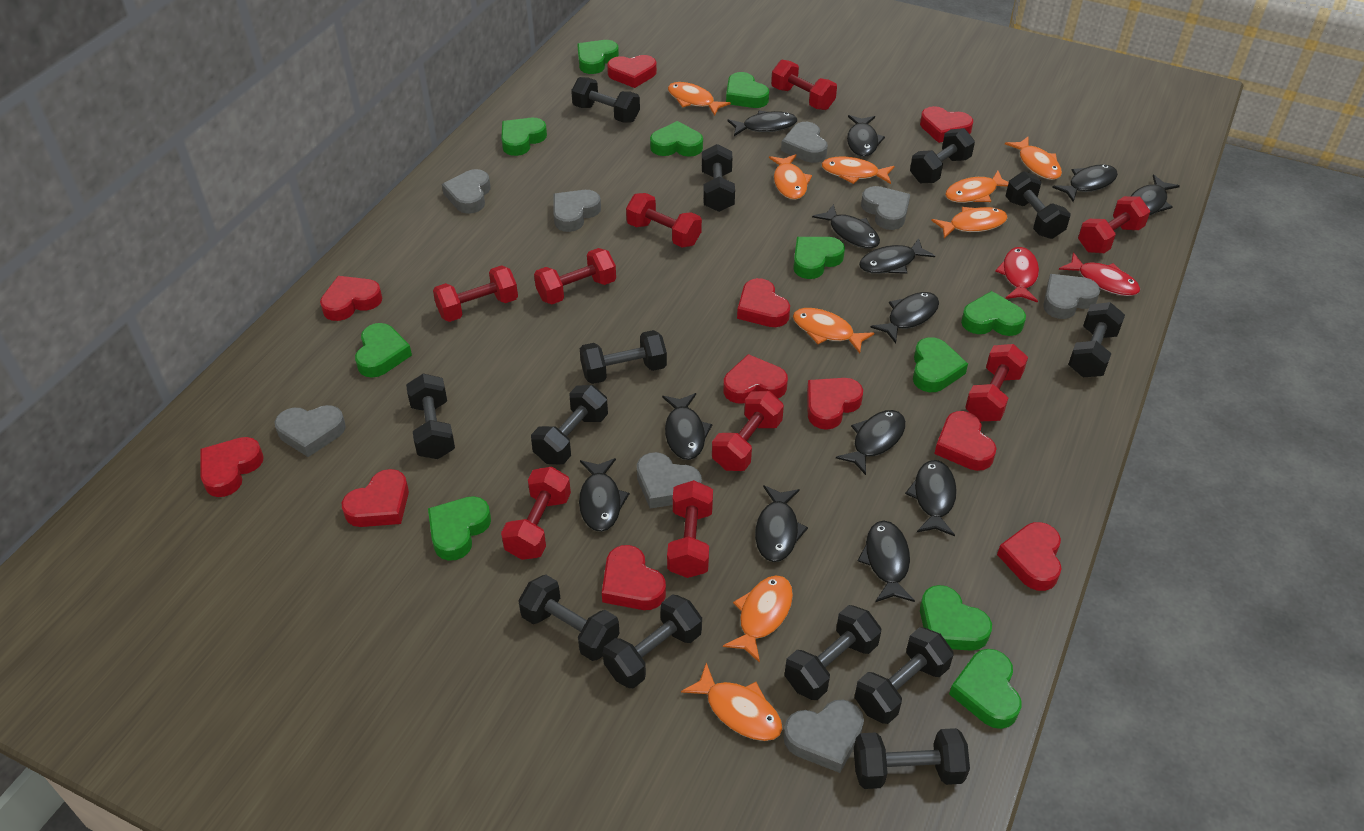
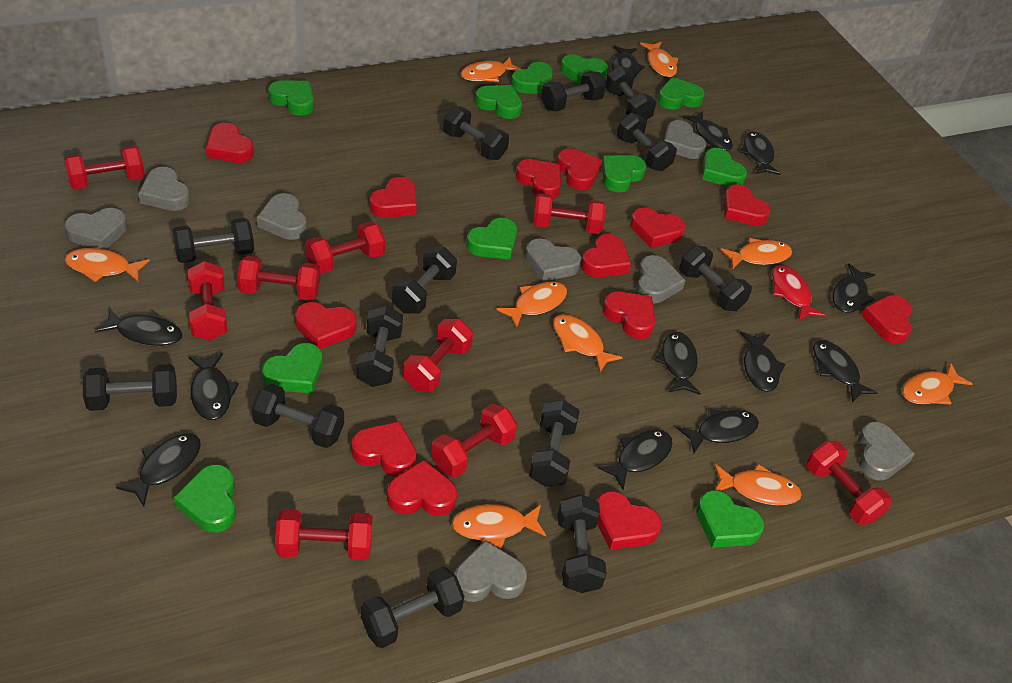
black fish: 13 -> 12
red fish: 2 -> 1
red heart: 11 -> 13

